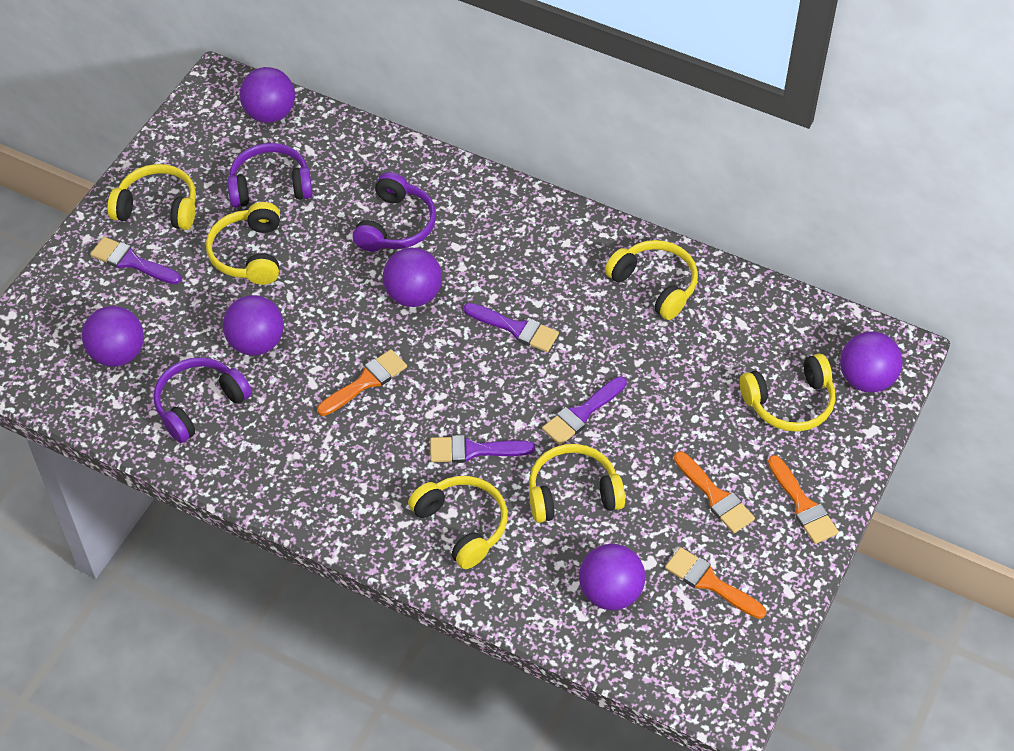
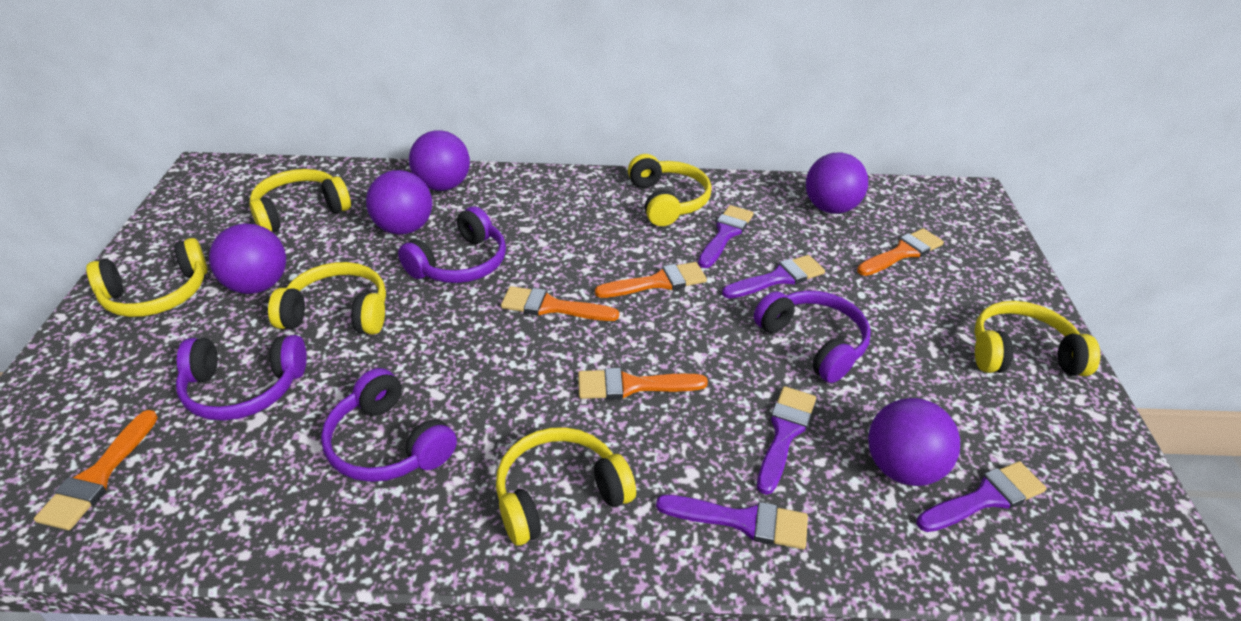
orange brush: 4 -> 5
purple ball: 6 -> 5
purple brush: 4 -> 5
purple headphones: 3 -> 4

